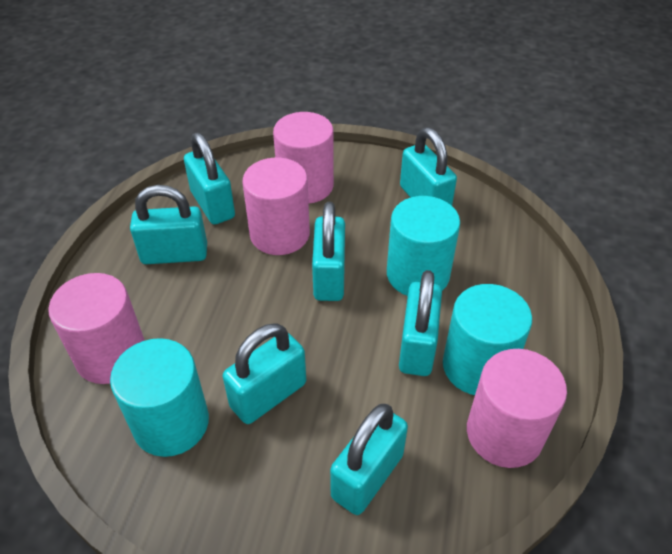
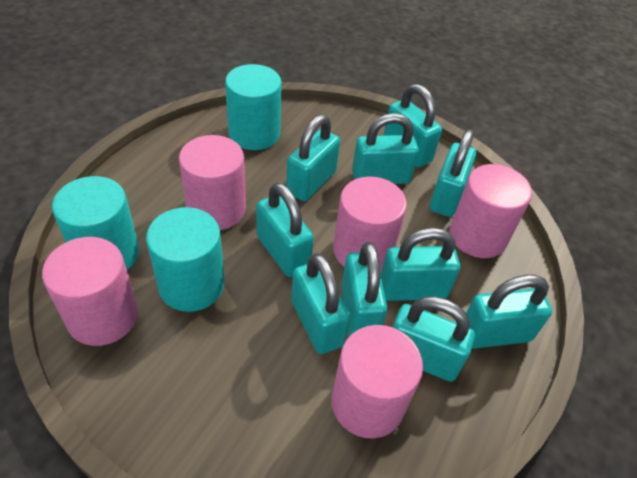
pink cylinder: 4 -> 5
turquoise padlock: 7 -> 10

